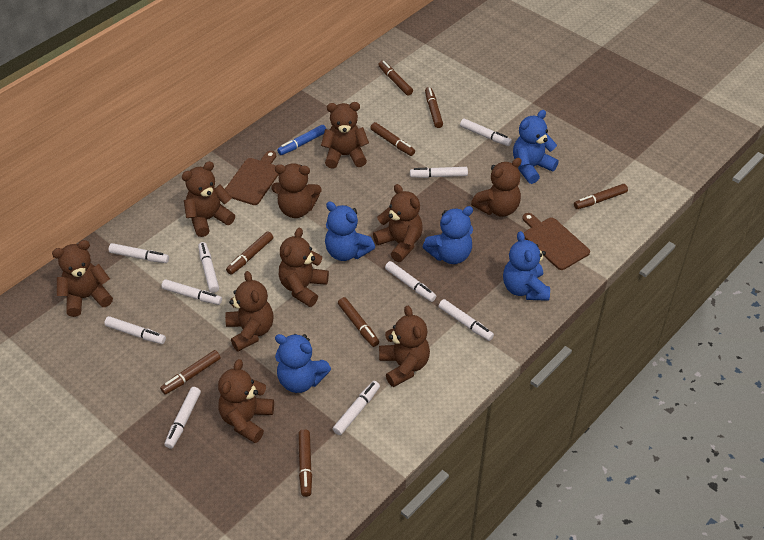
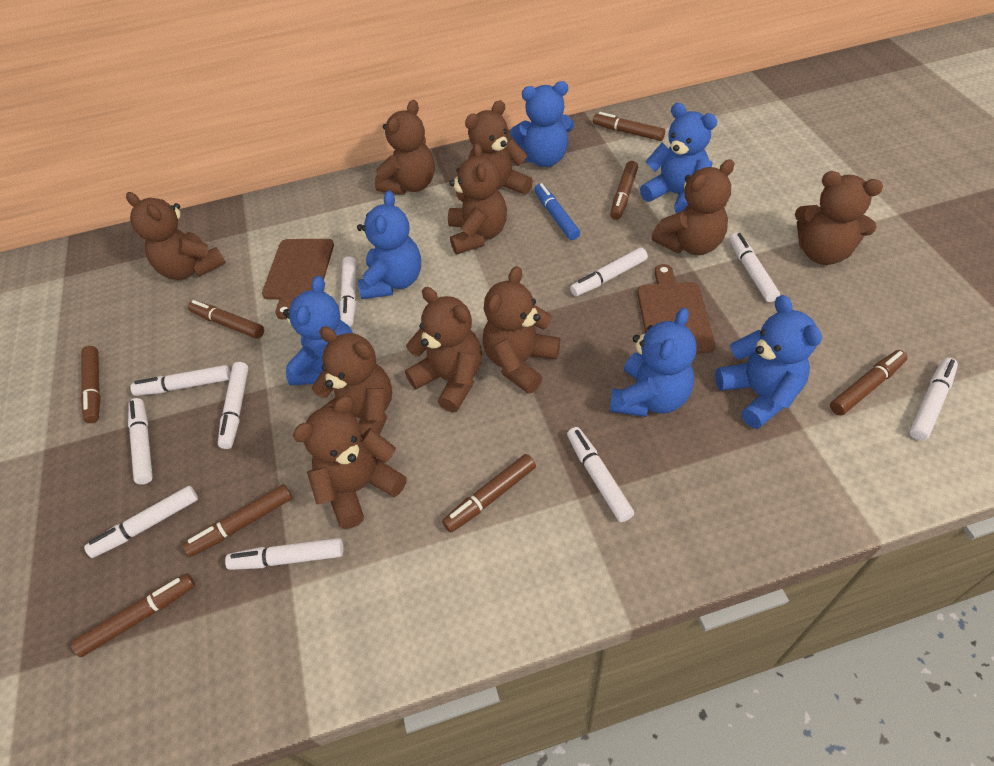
blue teddy bear: 5 -> 6

